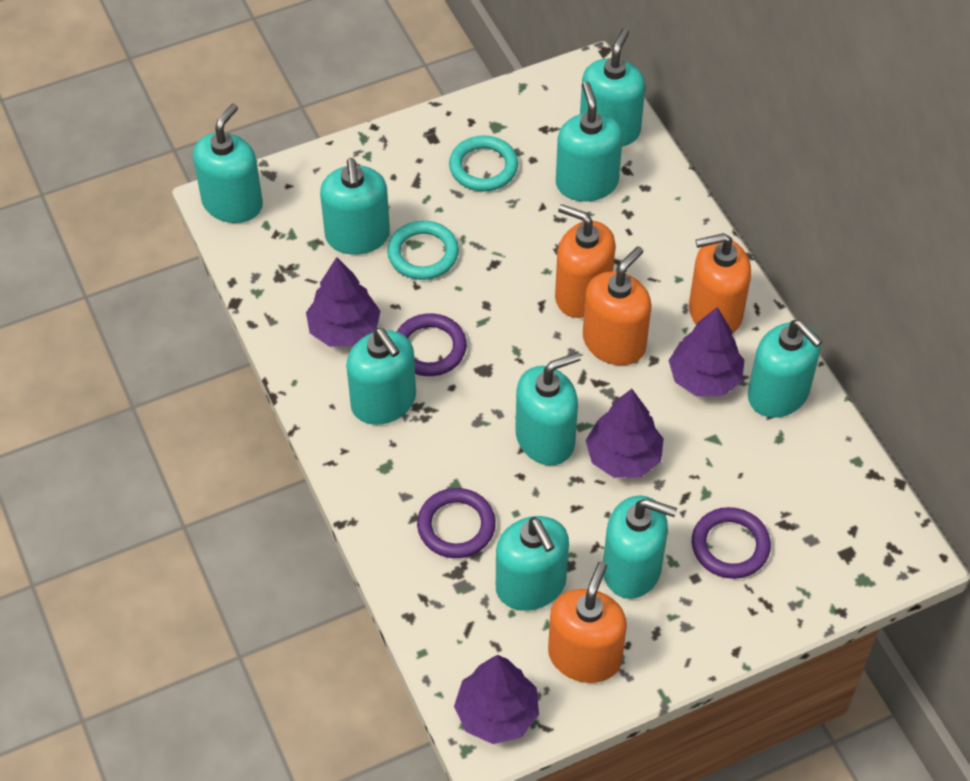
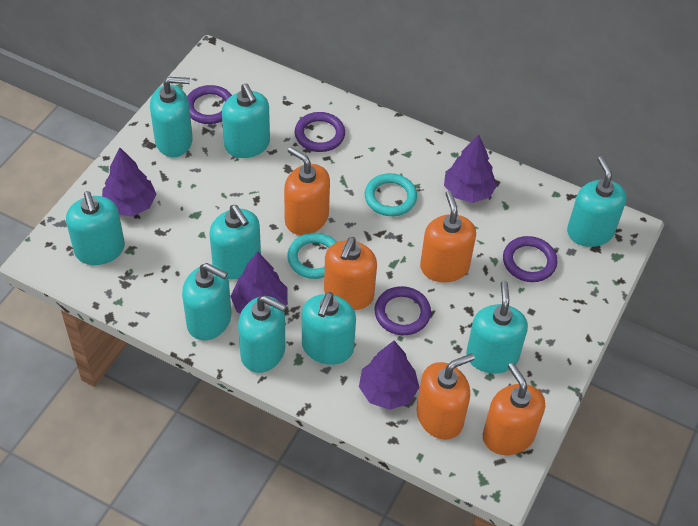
orange soap dispenser: 4 -> 5
purple ring: 3 -> 4

